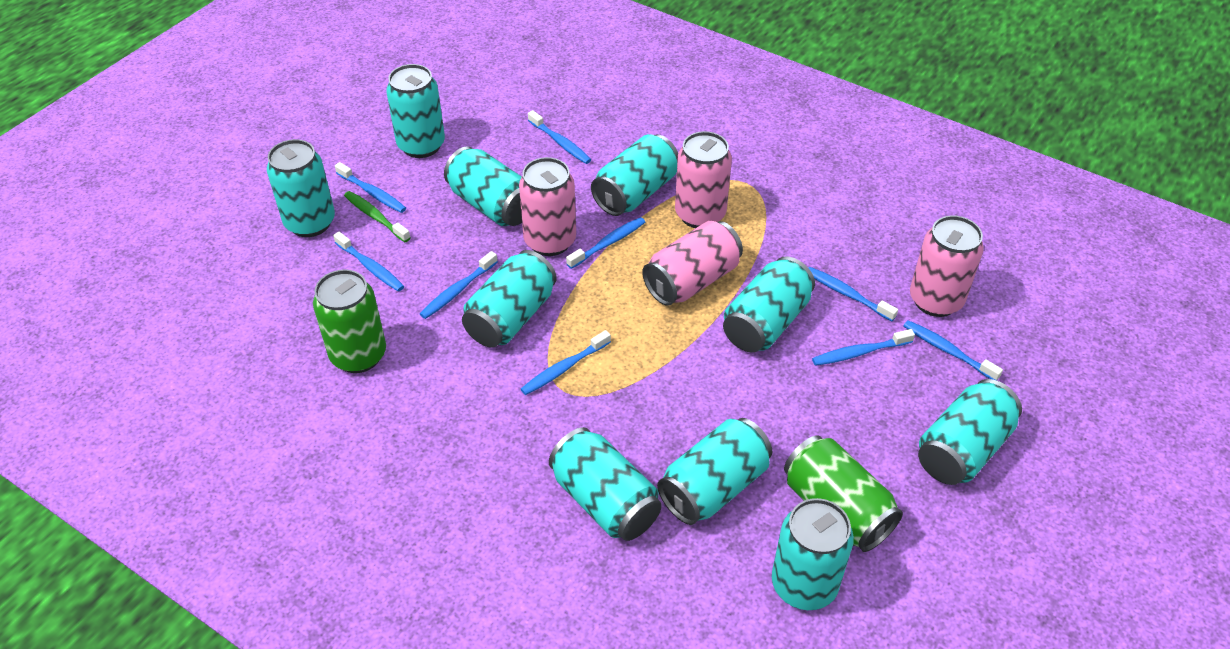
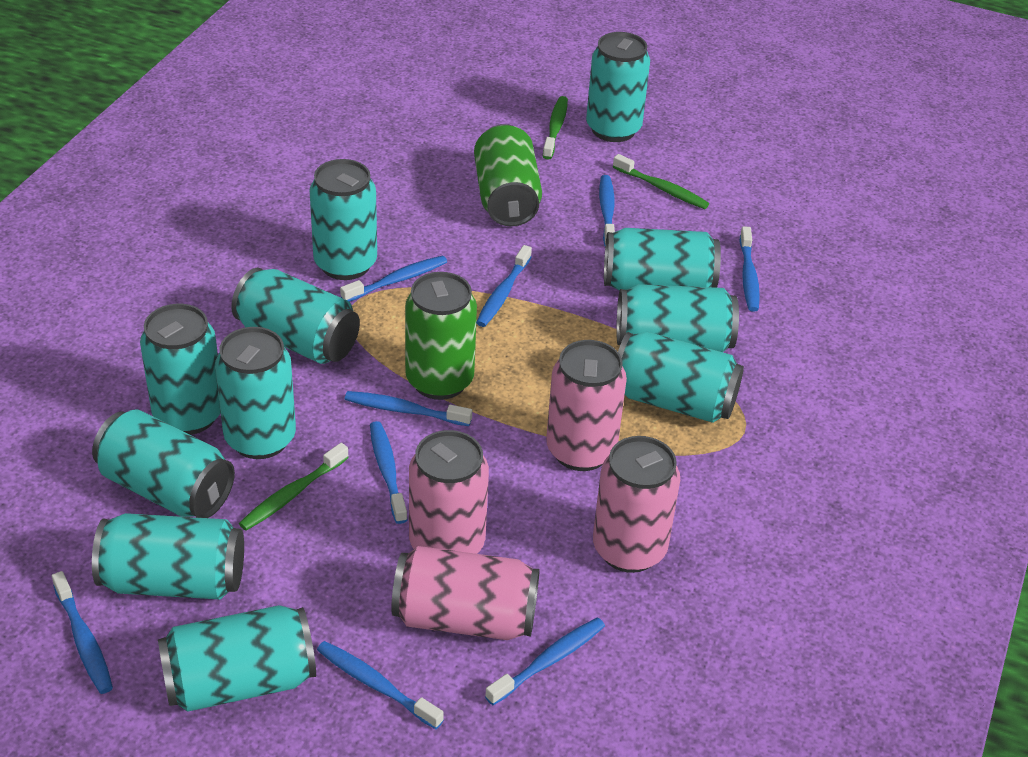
green toothbrush: 1 -> 3
turquoise can: 10 -> 11

